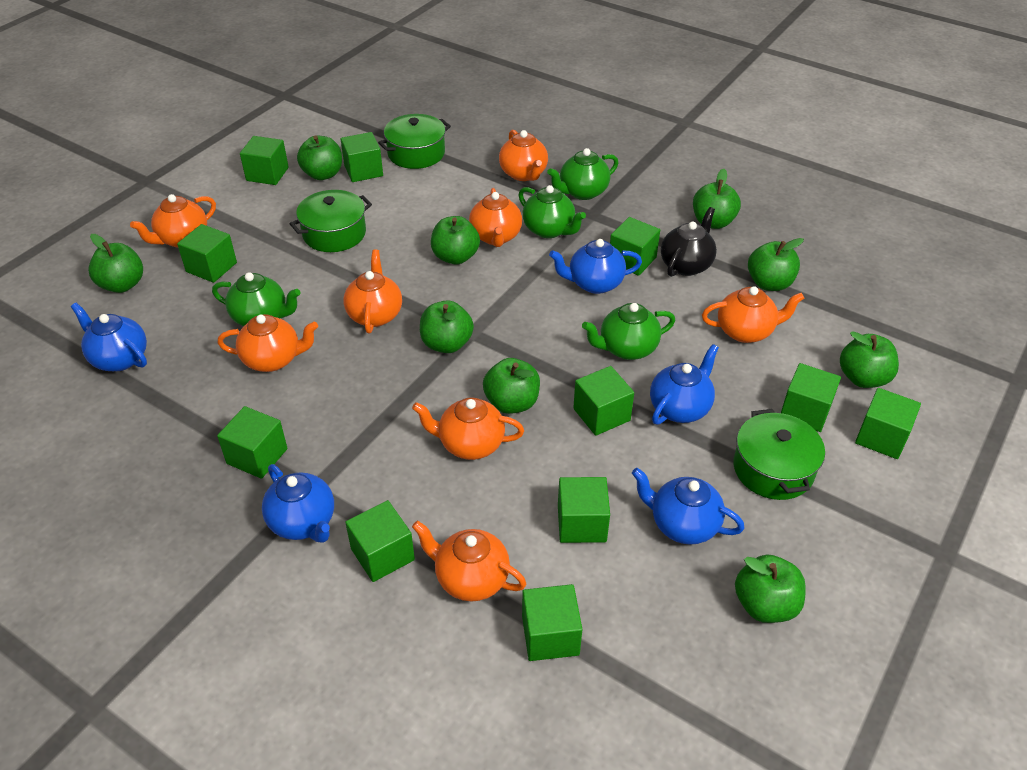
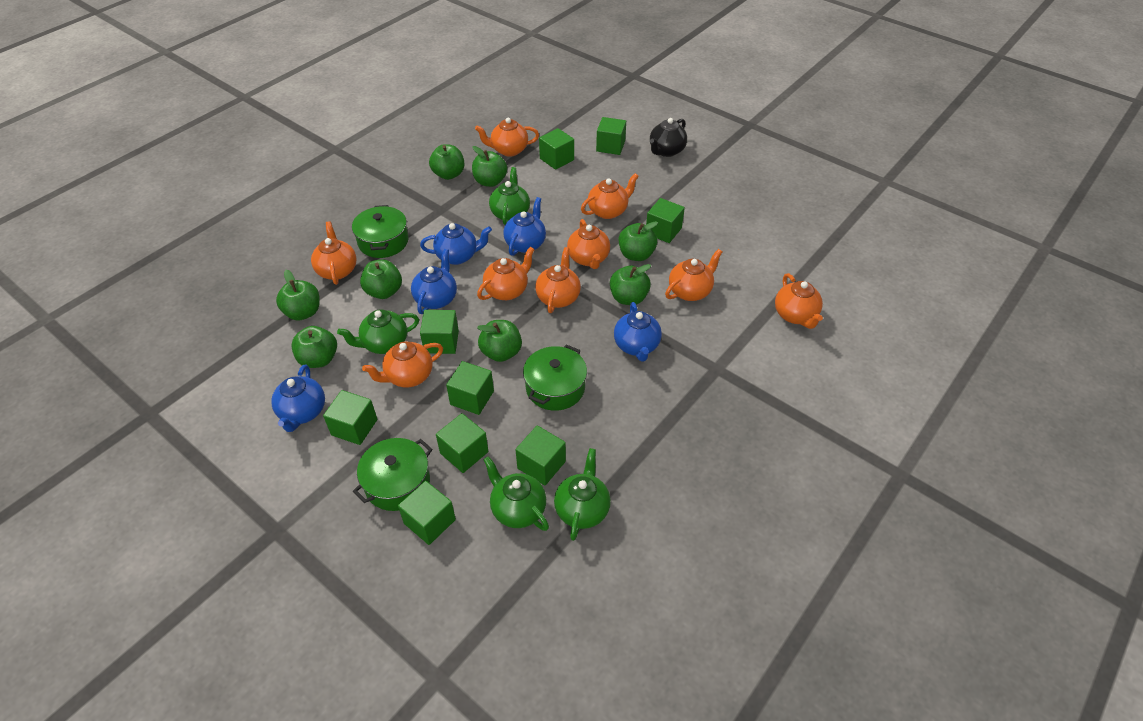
green apple: 9 -> 8
green cube: 11 -> 9
orange teapot: 8 -> 9

